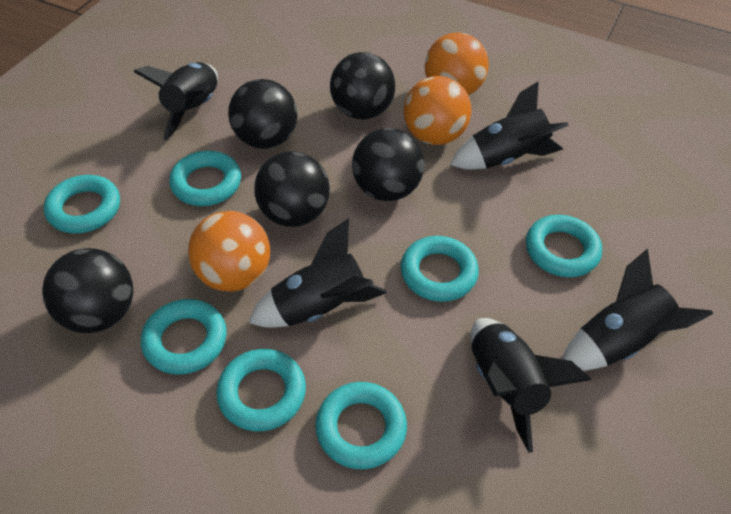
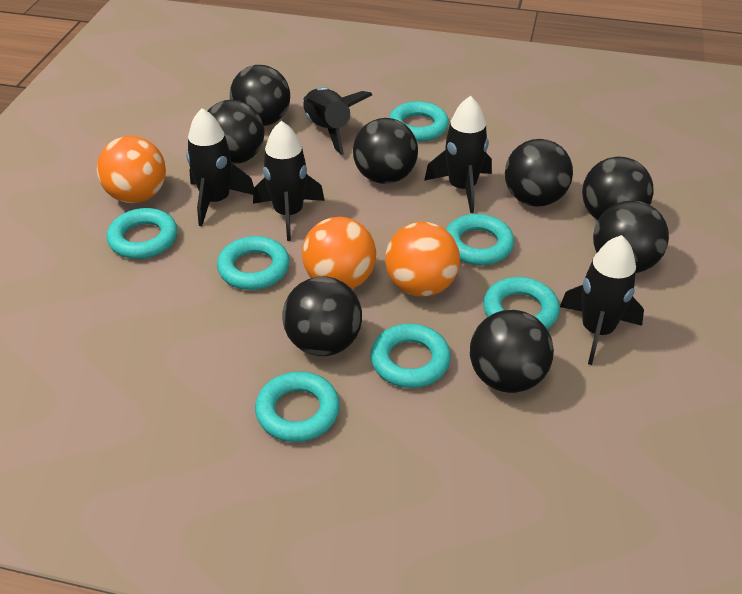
black ball: 5 -> 8

